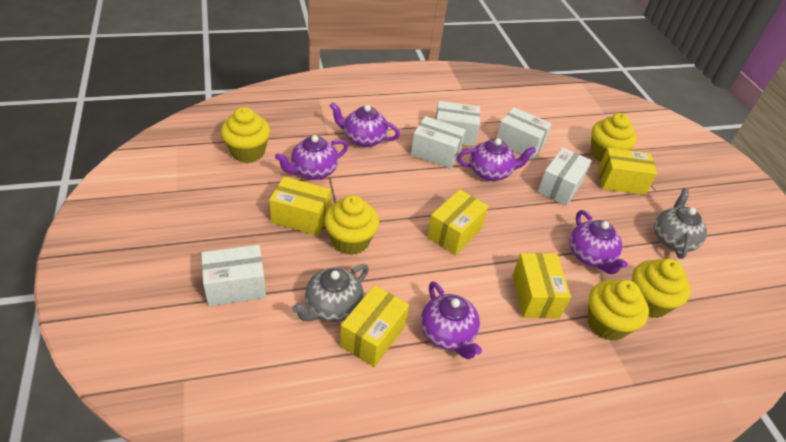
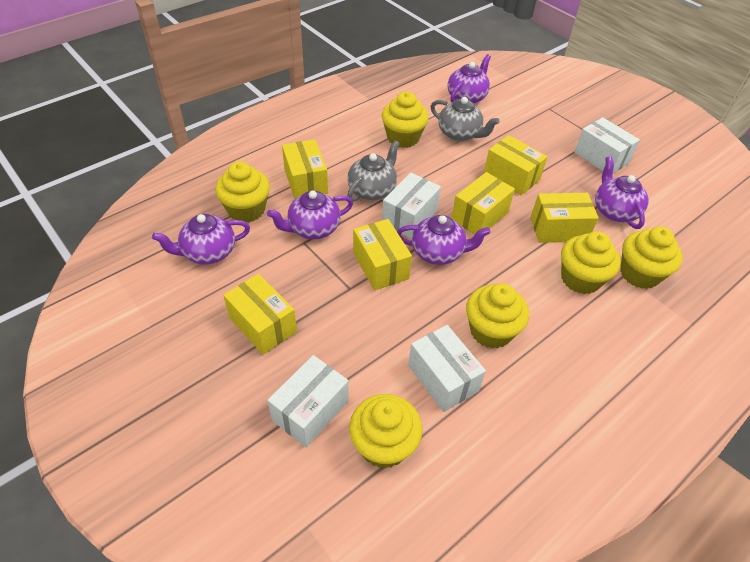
white box: 5 -> 4
yellow box: 5 -> 6
yellow cupcake: 5 -> 6

